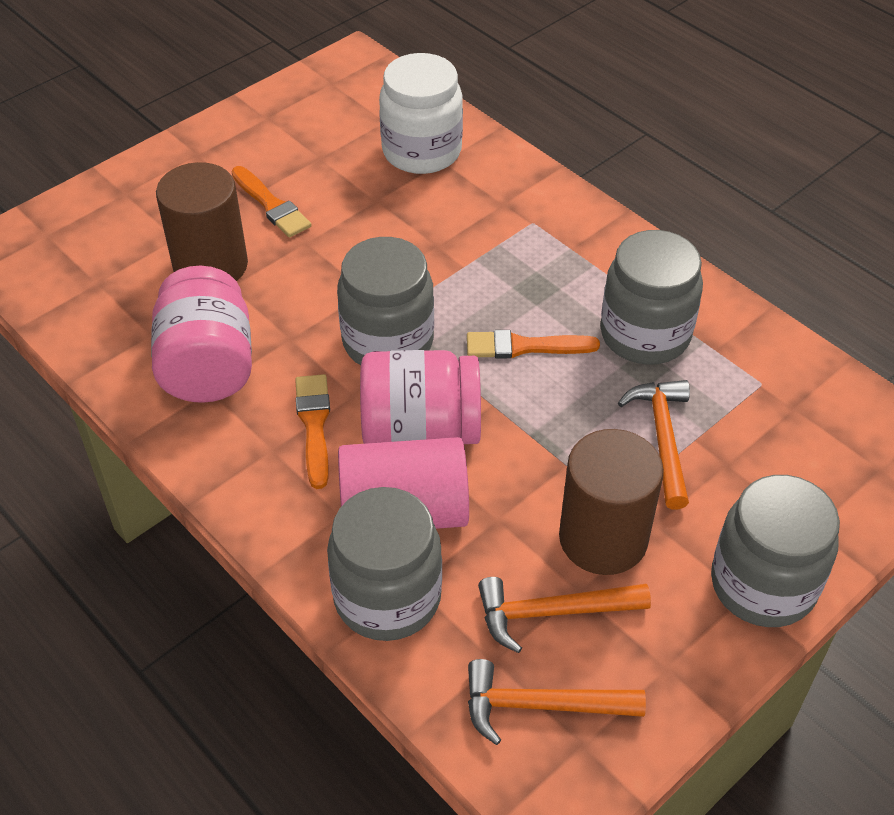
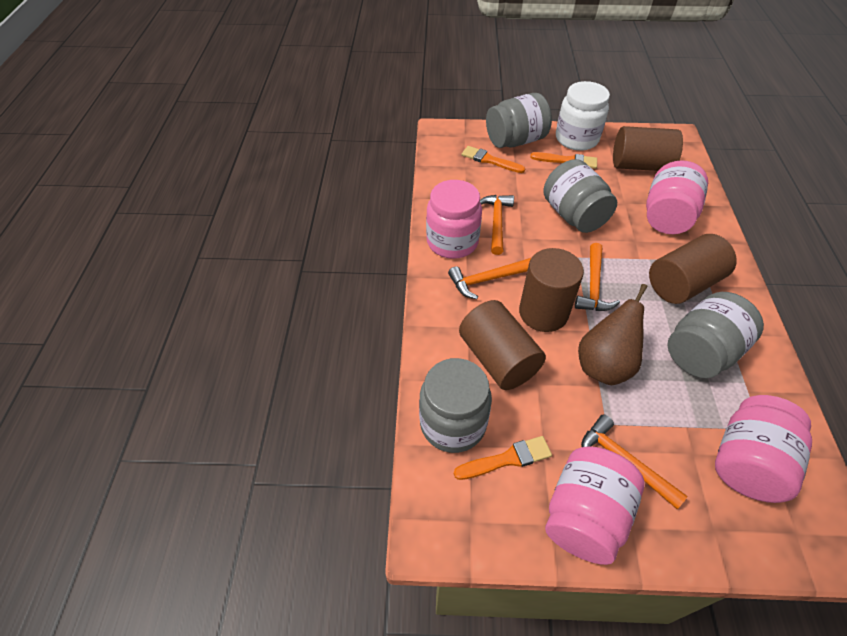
brown cylinder: 2 -> 4
brown pear: 0 -> 1
orange hammer: 3 -> 4
pink cylinder: 1 -> 0
pink jar: 2 -> 4

